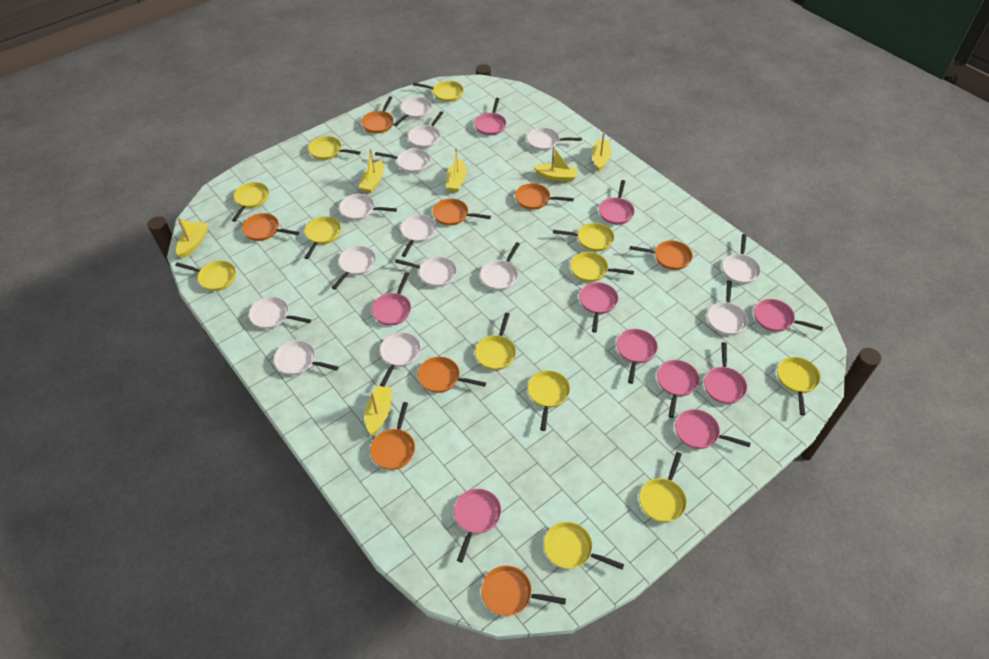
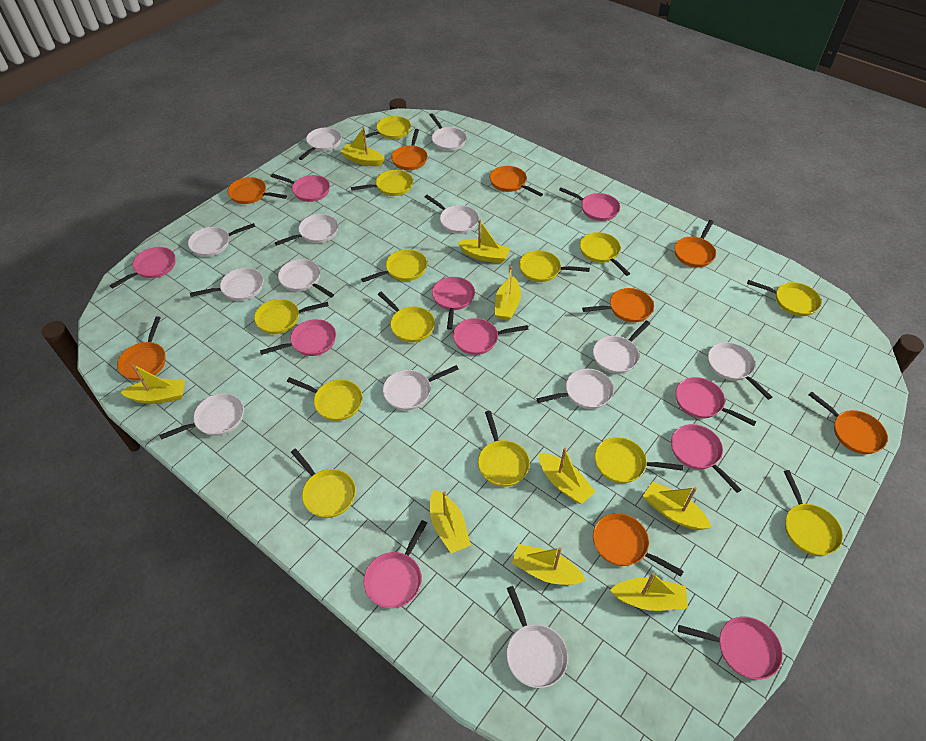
white pan: 14 -> 13
yellow boat: 6 -> 9
yellow pan: 12 -> 13

